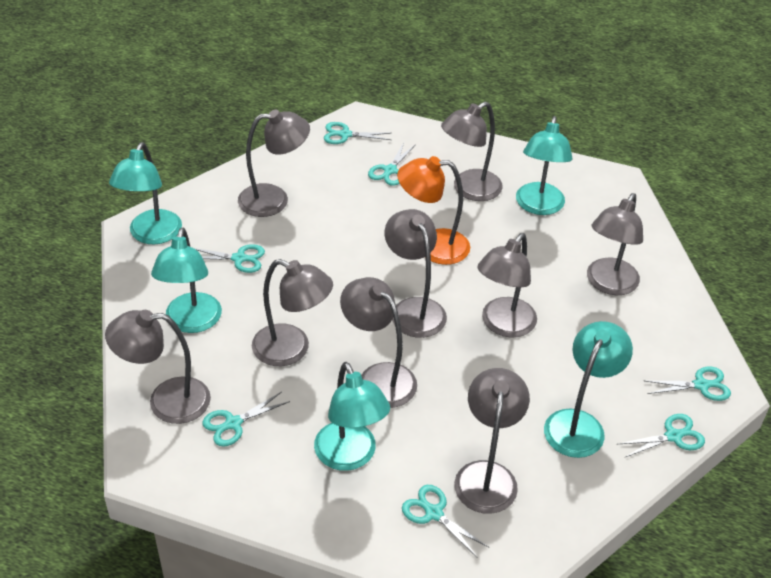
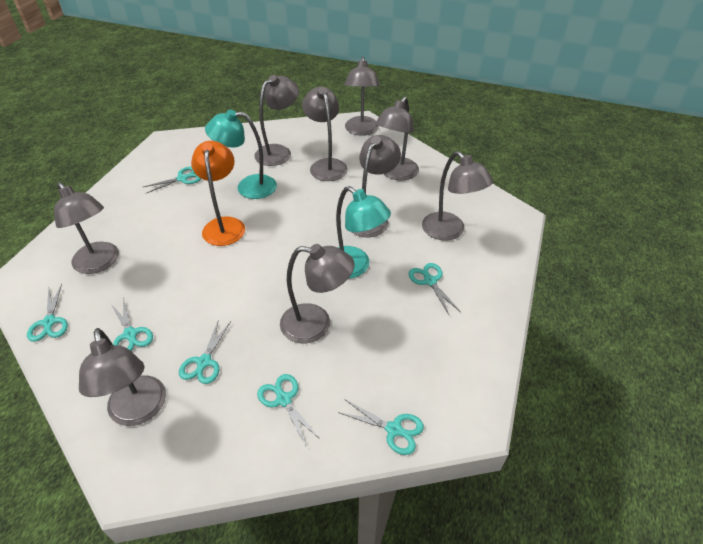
turquoise lamp: 5 -> 2

